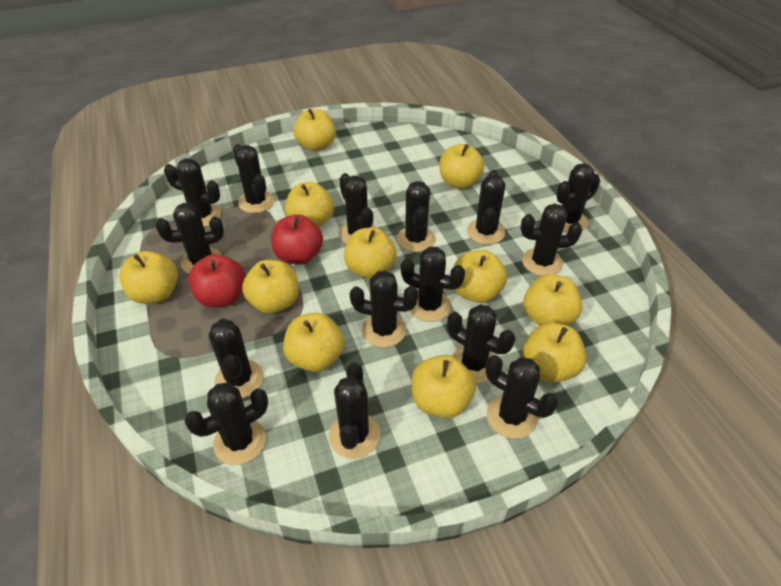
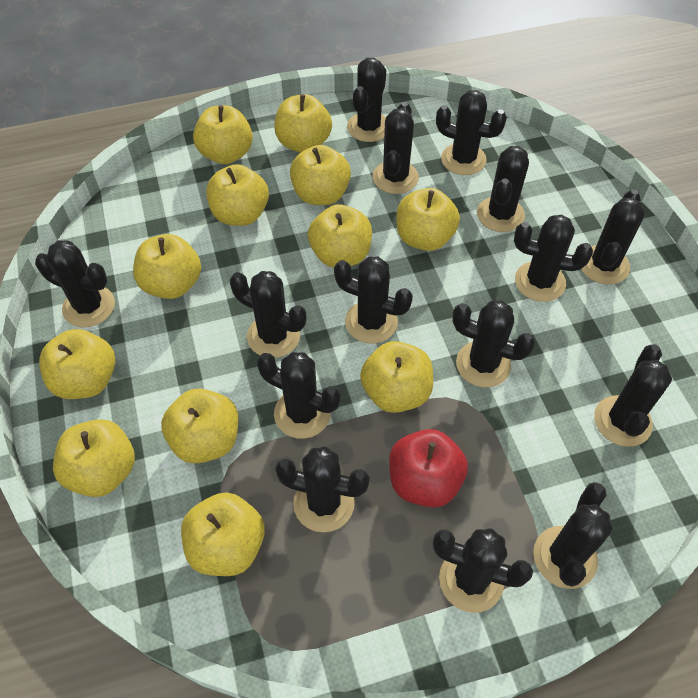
red apple: 2 -> 1
yellow apple: 11 -> 12

